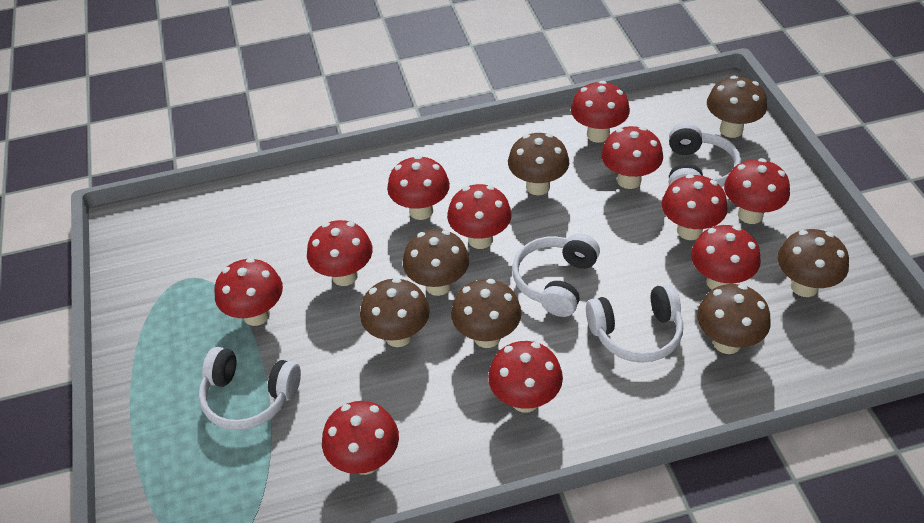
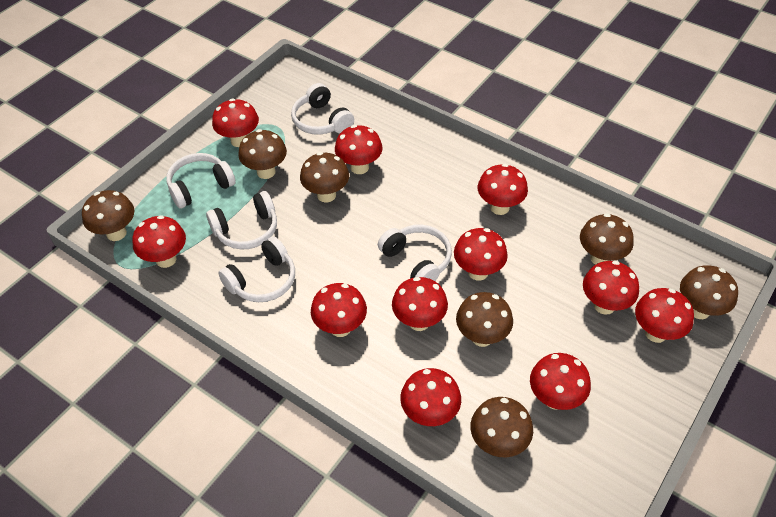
white headphones: 4 -> 5

